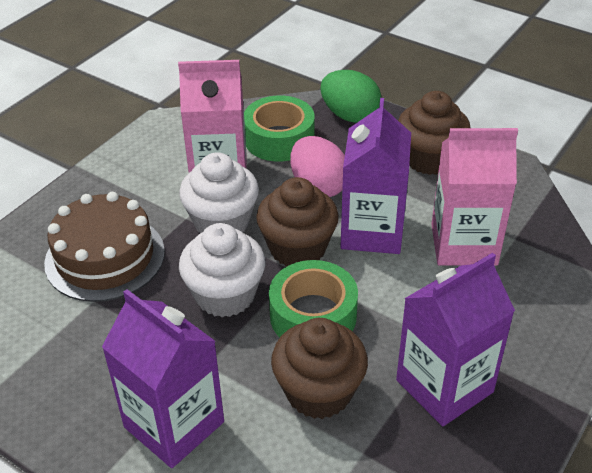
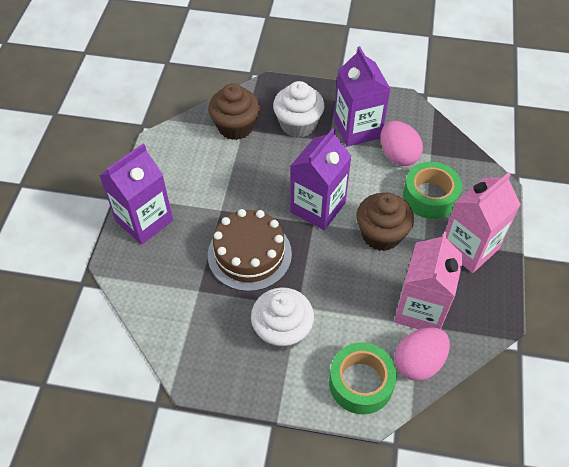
brown cupcake: 3 -> 2
green egg: 1 -> 0
pink egg: 1 -> 2

